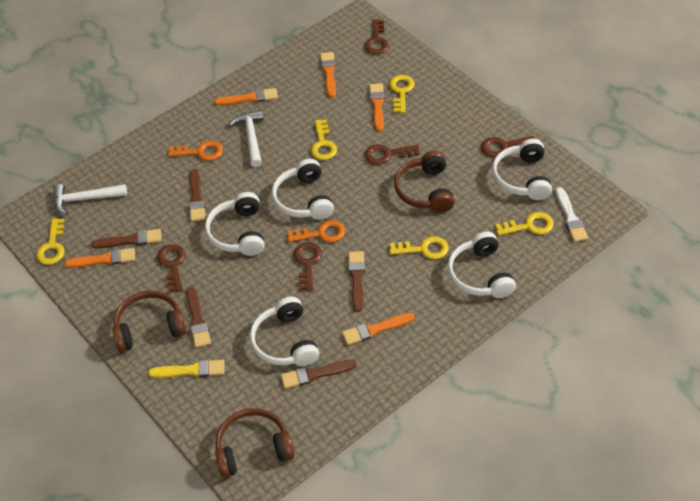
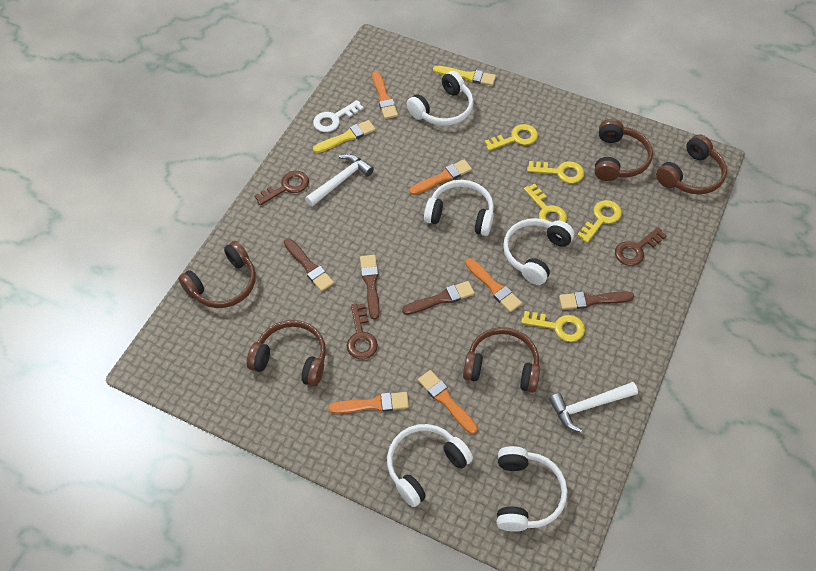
brown brush: 5 -> 4
brown headphones: 3 -> 5
brown key: 5 -> 3
orange key: 2 -> 0
white brush: 1 -> 0
white key: 0 -> 1
yellow brush: 1 -> 2

